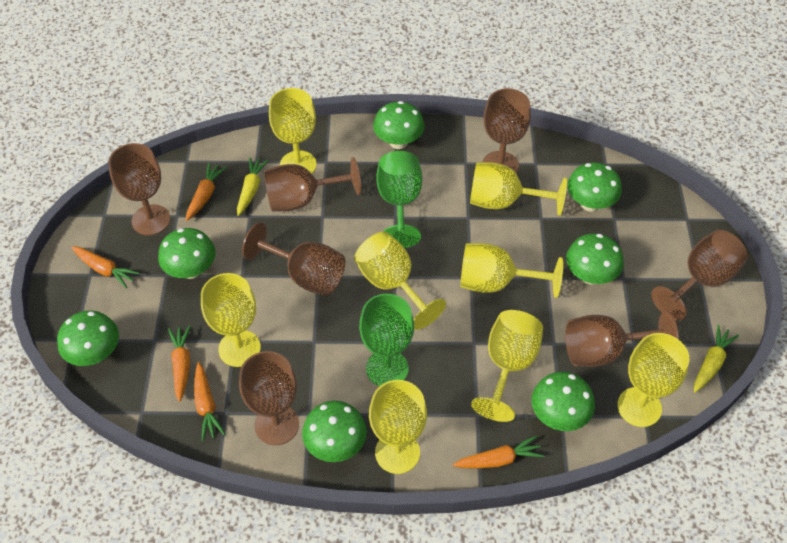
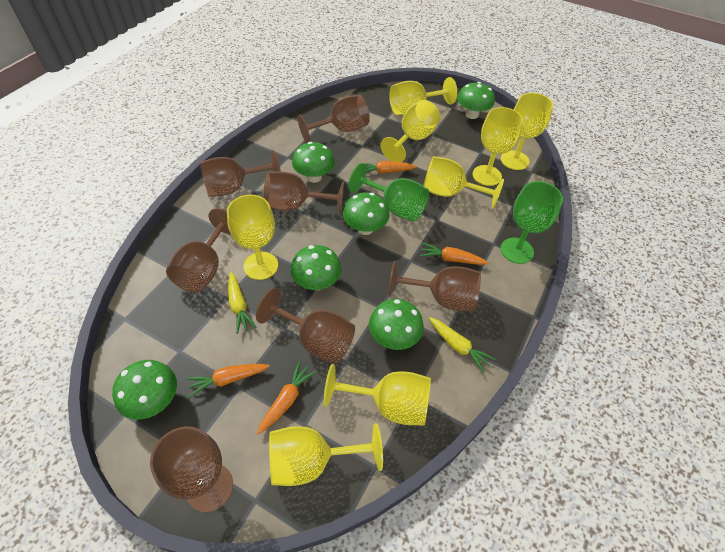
green mushroom: 7 -> 6
orange carrot: 5 -> 4

